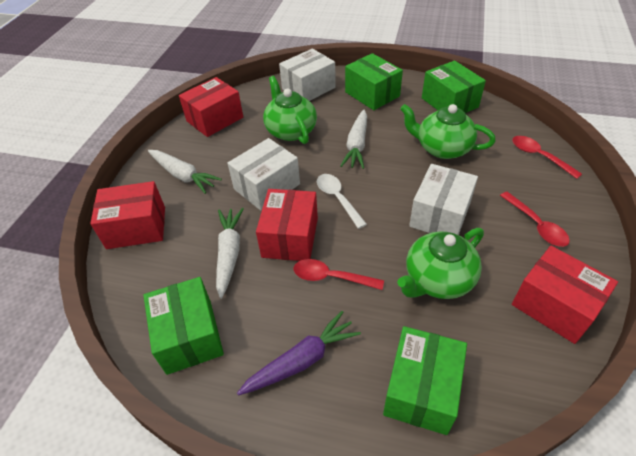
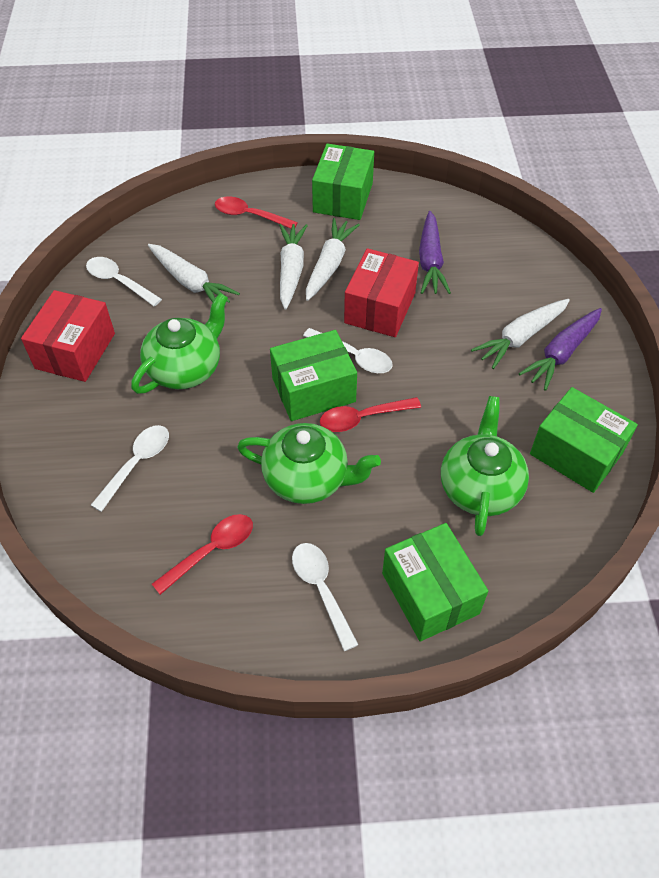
purple carrot: 1 -> 2
red box: 4 -> 2
white box: 3 -> 0
white carrot: 3 -> 4
white spoon: 1 -> 4

